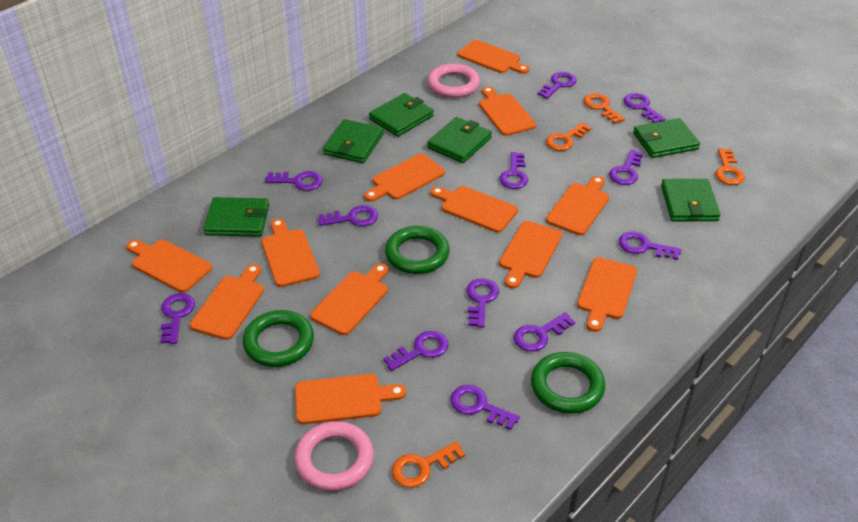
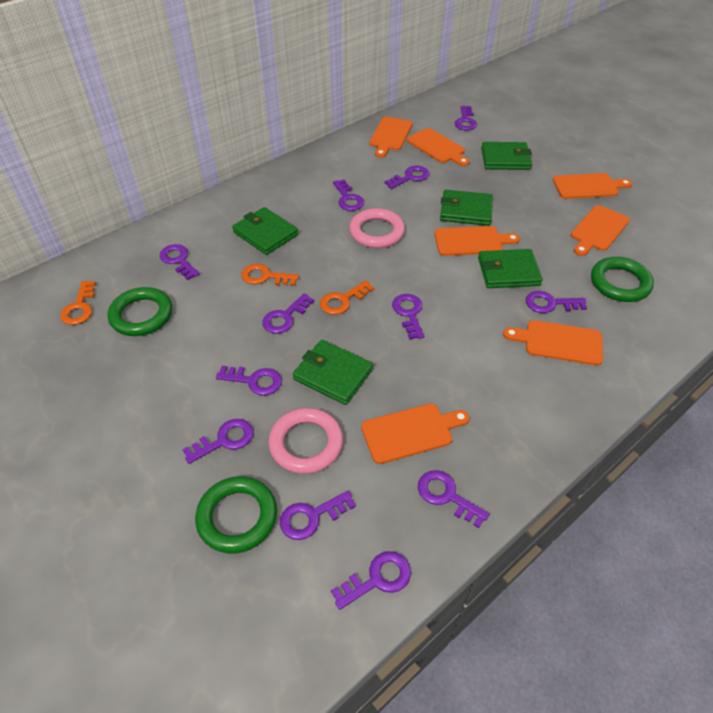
green wallet: 6 -> 5
orange cutting board: 12 -> 7
orange key: 4 -> 3

